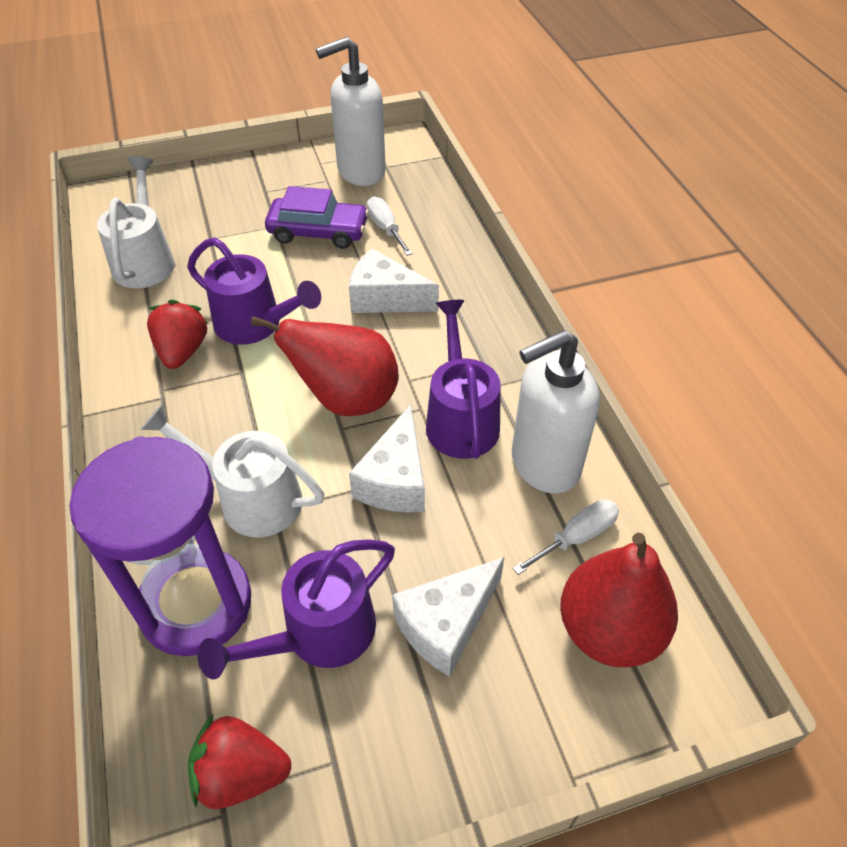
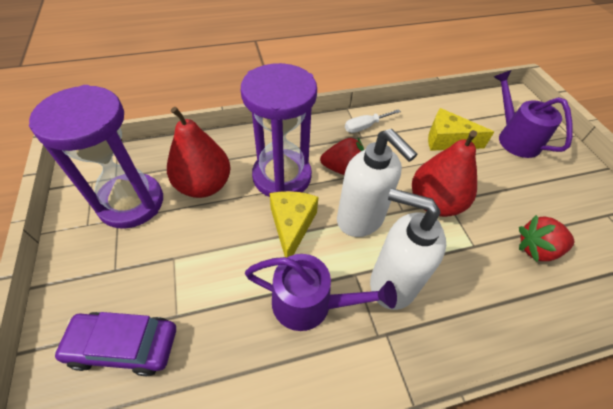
purple hourglass: 1 -> 2
purple watering can: 3 -> 2
white cheese: 3 -> 0
white screwdriver: 2 -> 1
white watering can: 2 -> 0
yellow cheese: 0 -> 2

